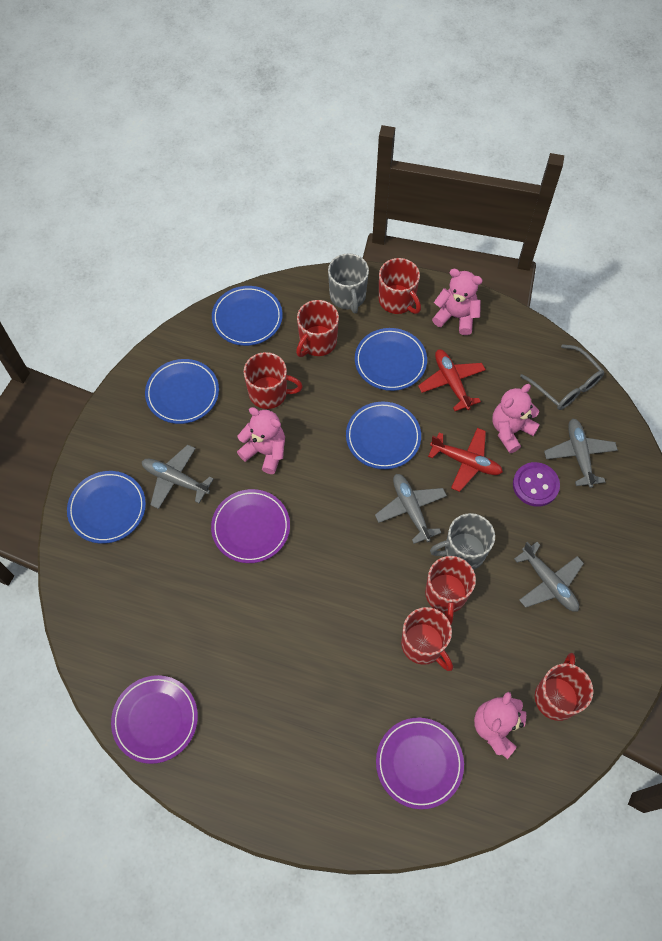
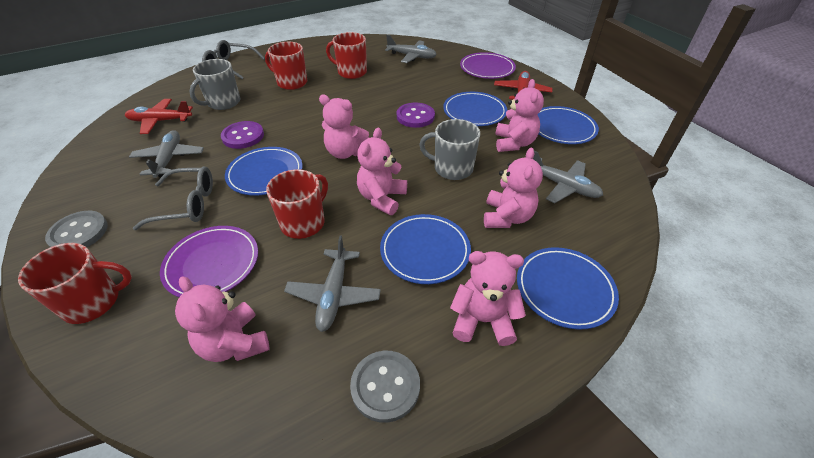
grey button: 0 -> 2
grey glasses: 1 -> 2
pink teddy bear: 4 -> 6
purple button: 1 -> 2
purple plate: 3 -> 2
red mug: 6 -> 4

